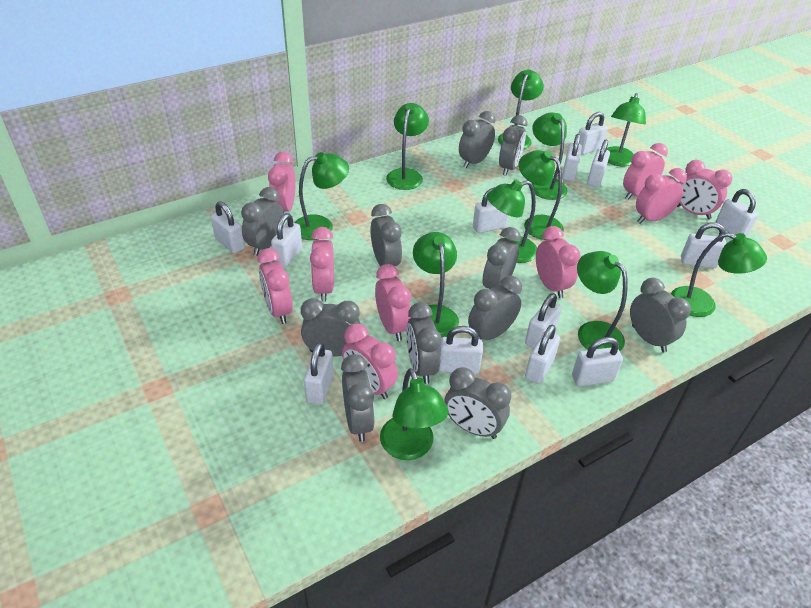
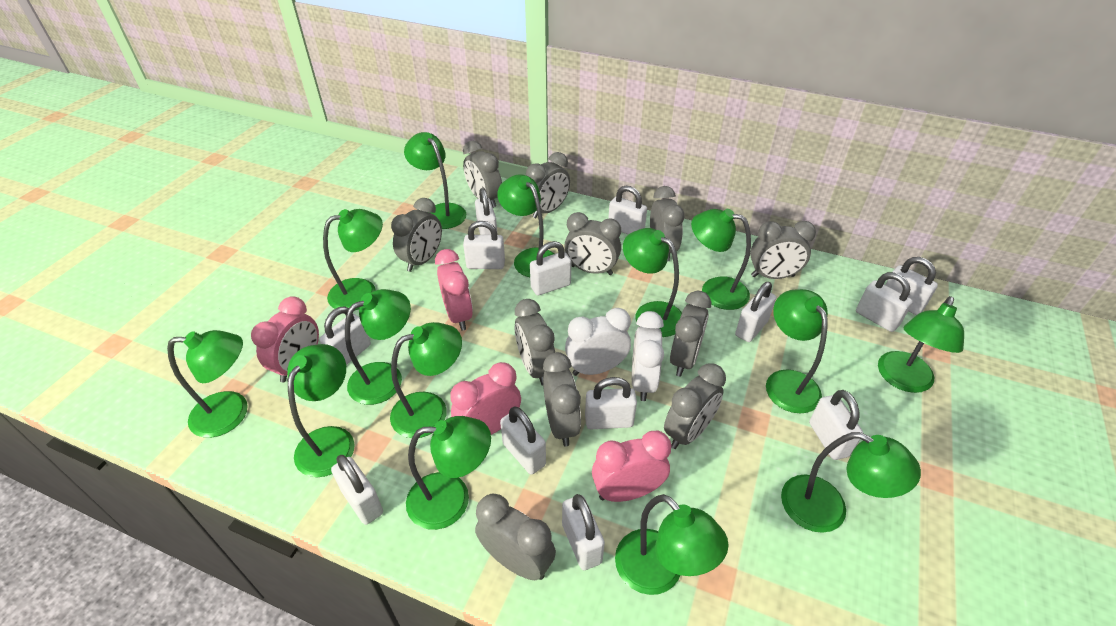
green lamp: 11 -> 14
pink clock: 9 -> 4
white clock: 0 -> 2

